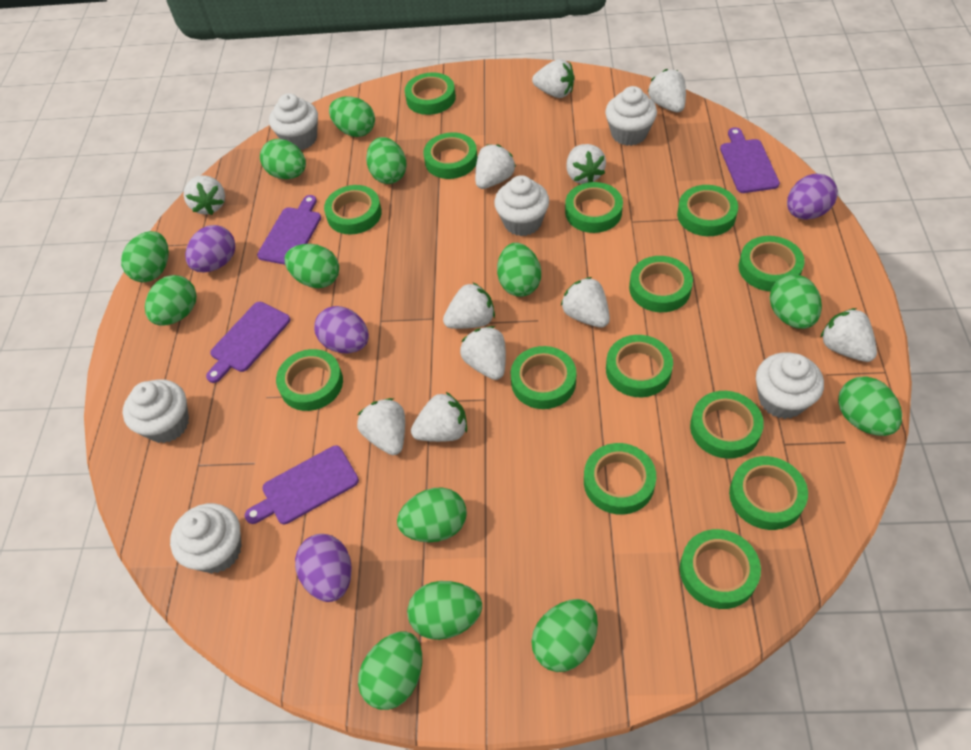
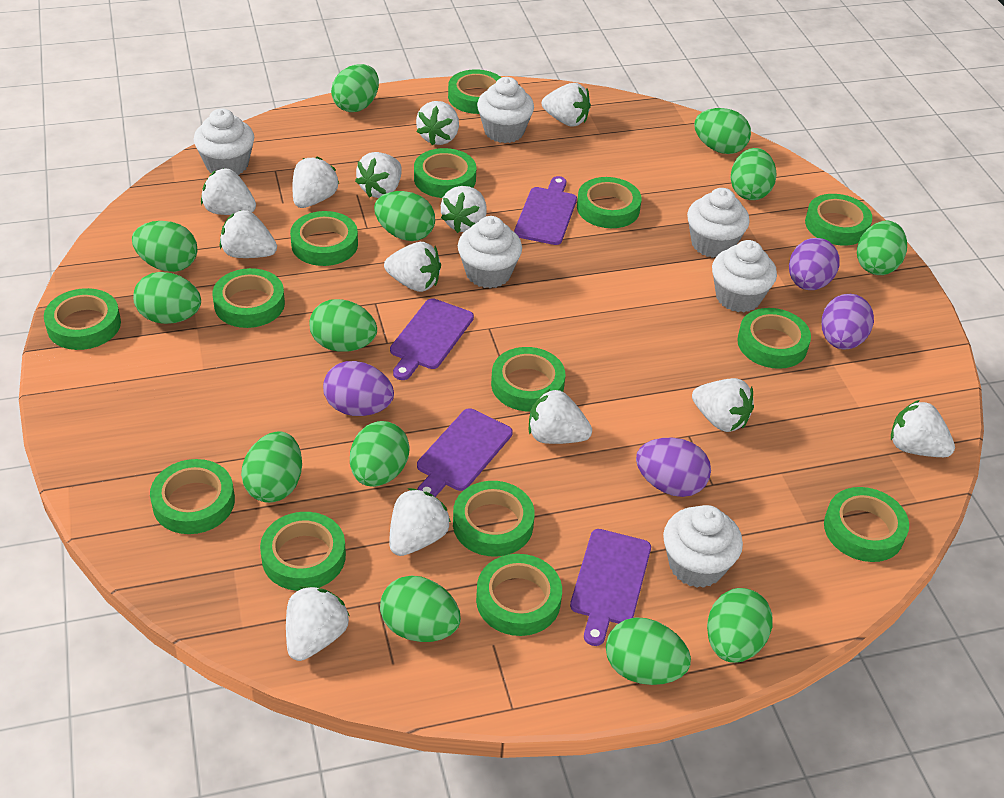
white strawberry: 11 -> 13

